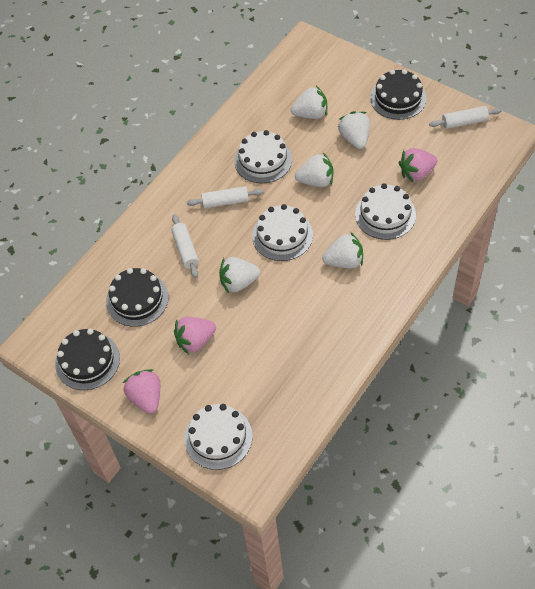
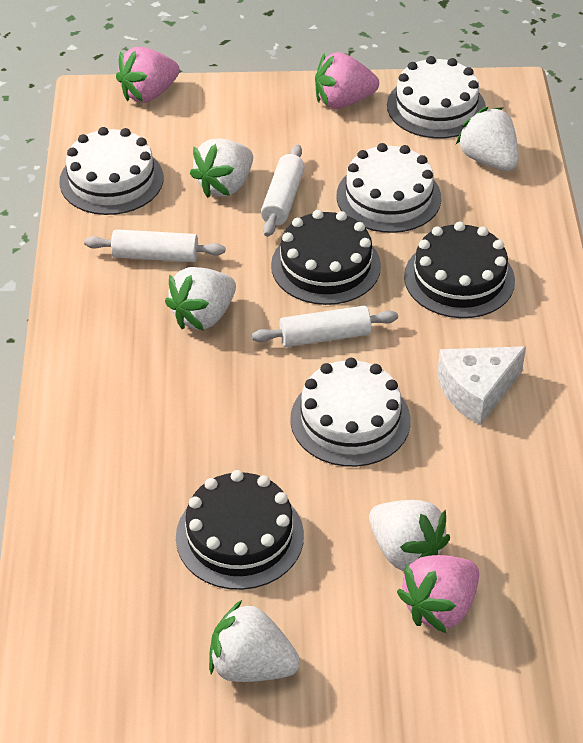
white cheese: 0 -> 1

